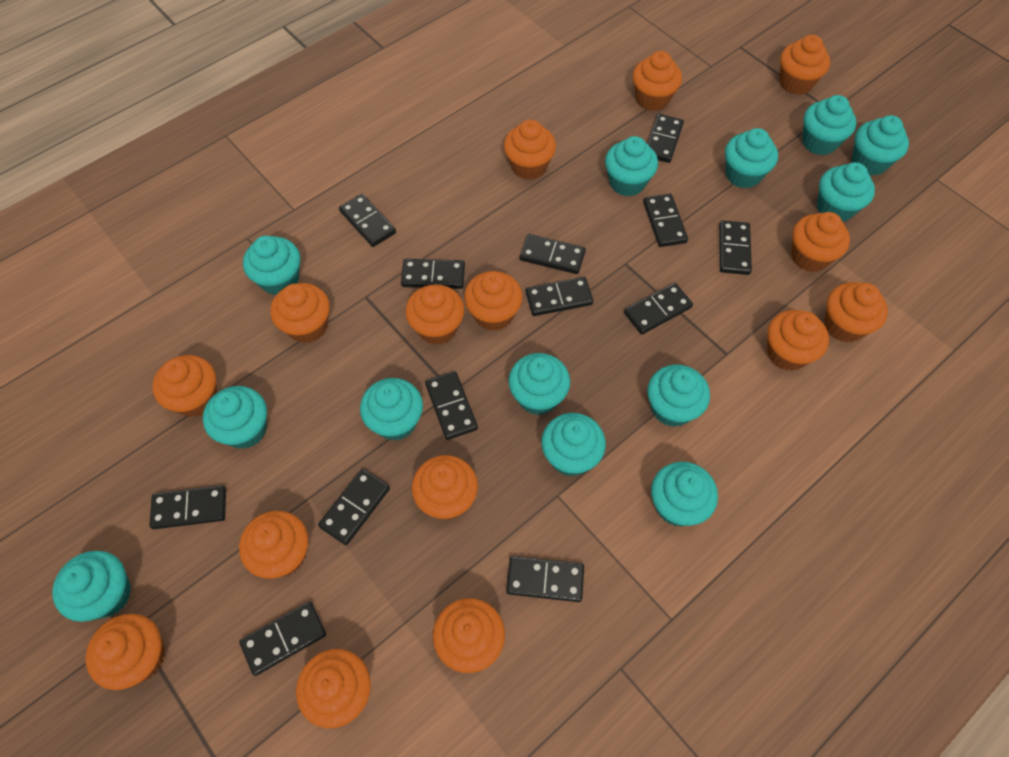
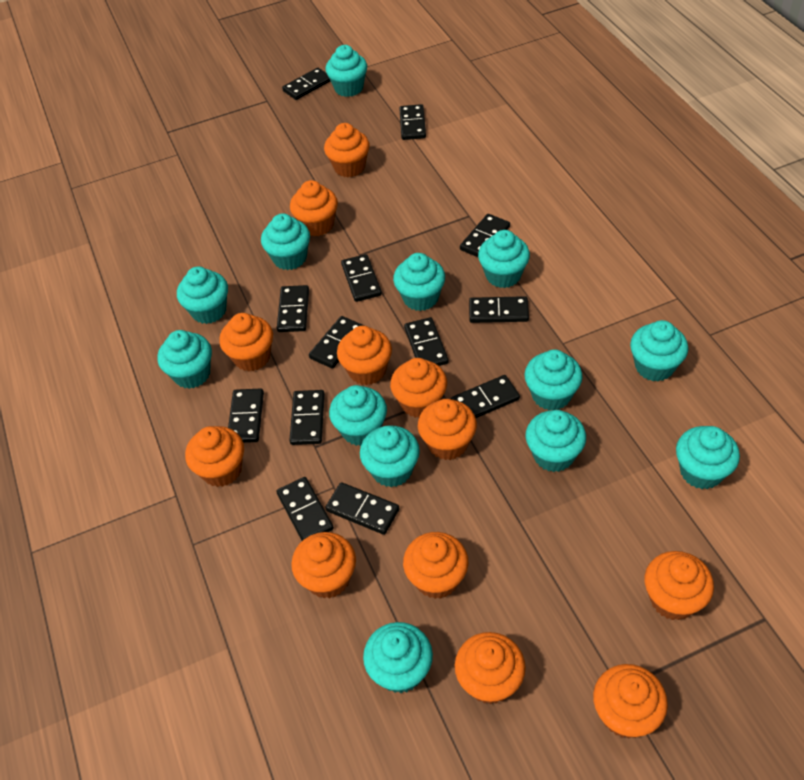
orange cupcake: 15 -> 12

